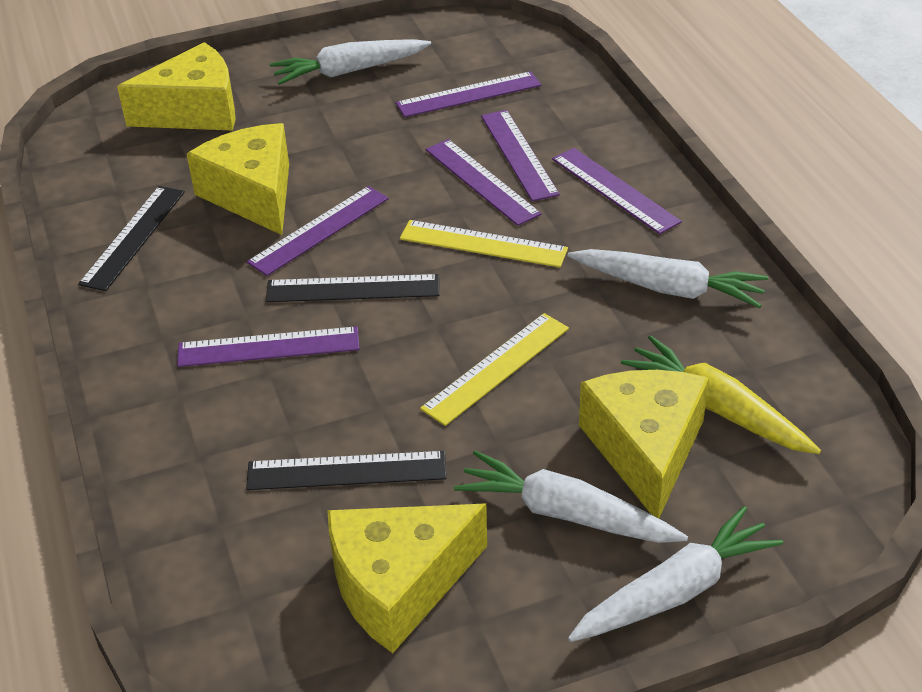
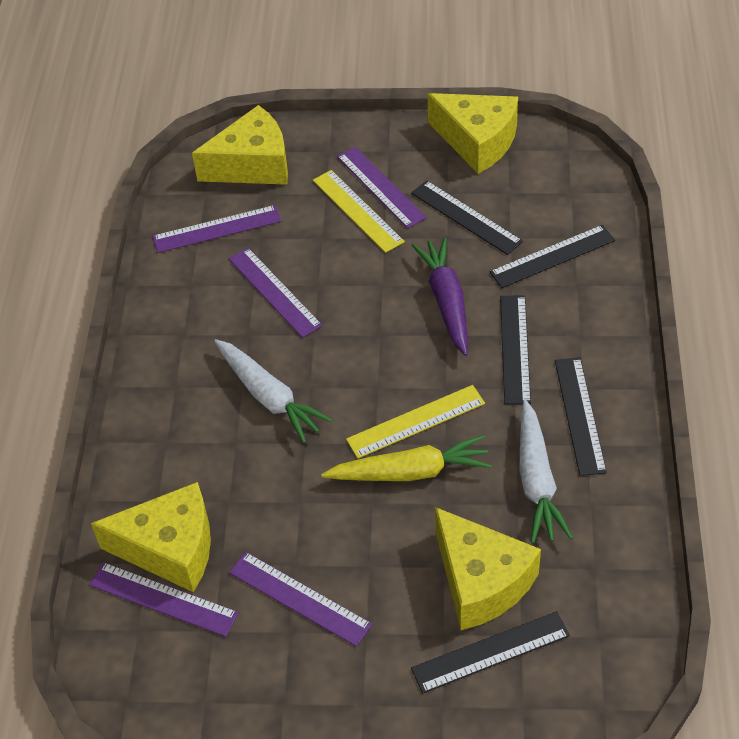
black ruler: 3 -> 5
purple carrot: 0 -> 1
purple ruler: 6 -> 5
white carrot: 4 -> 2

